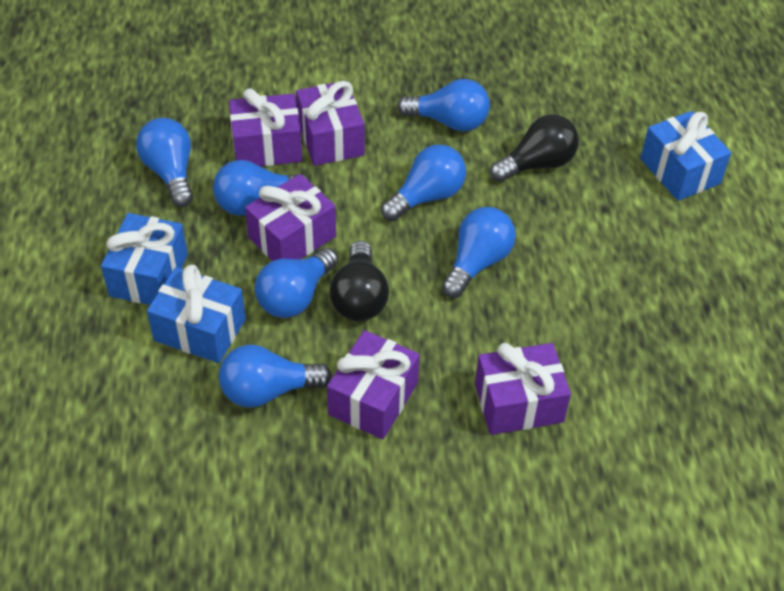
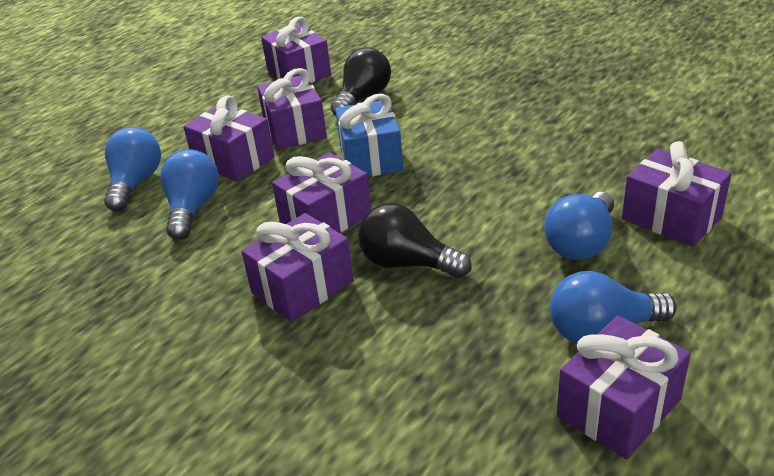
blue gift: 3 -> 1
blue light bulb: 7 -> 4
purple gift: 5 -> 7

